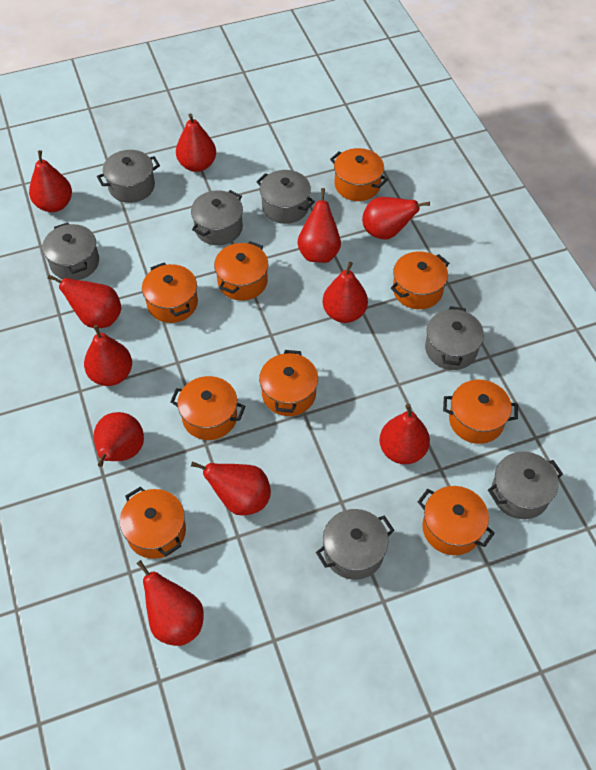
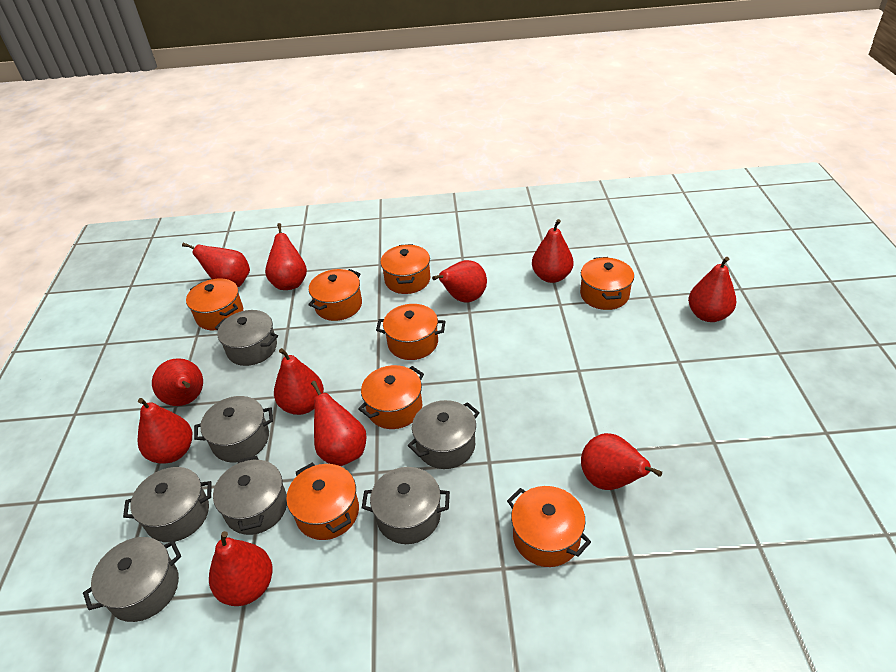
orange pot: 9 -> 8

